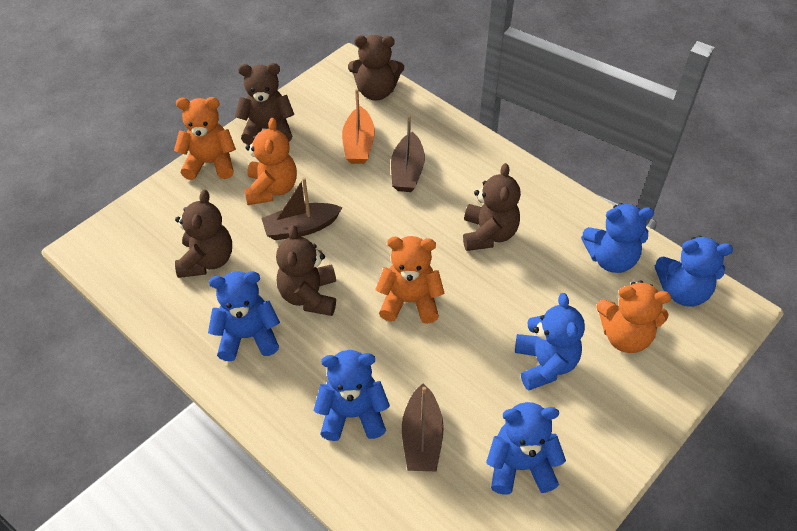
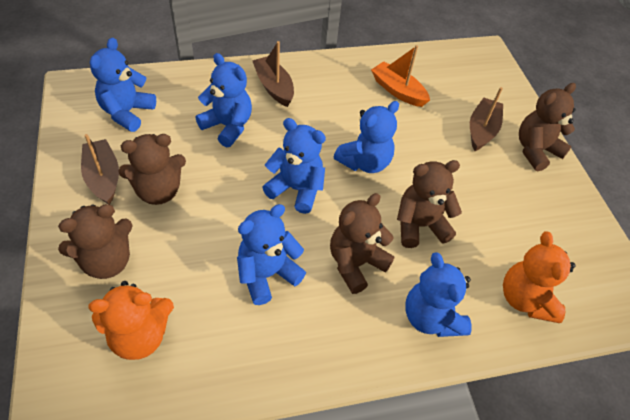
orange teddy bear: 4 -> 2

